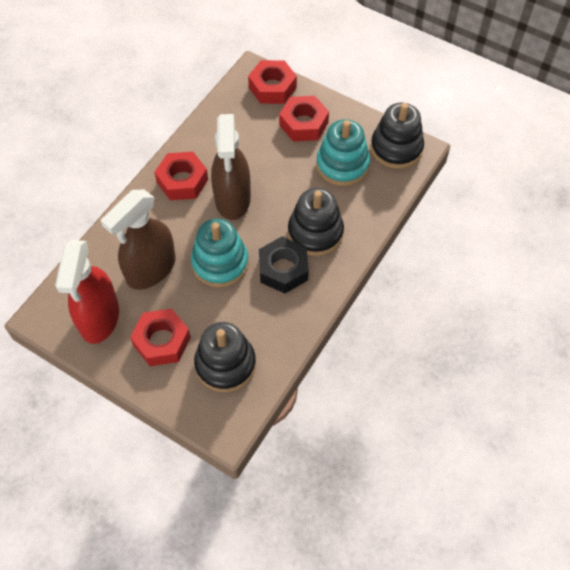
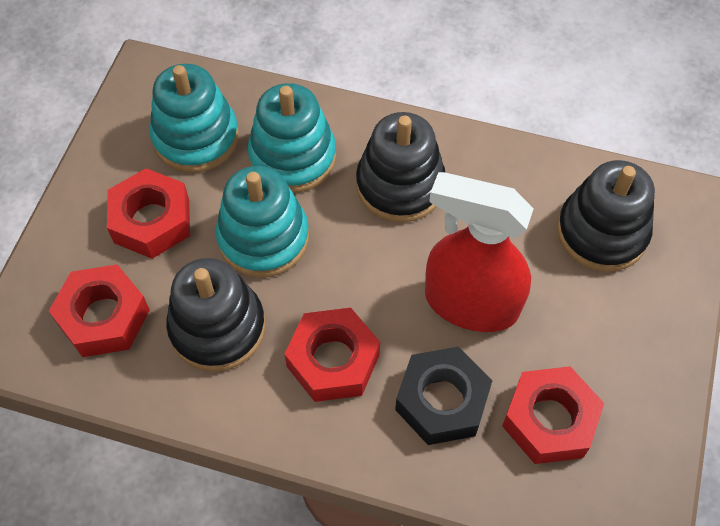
brown spray bottle: 2 -> 0
turquoise stacking toy: 2 -> 3

